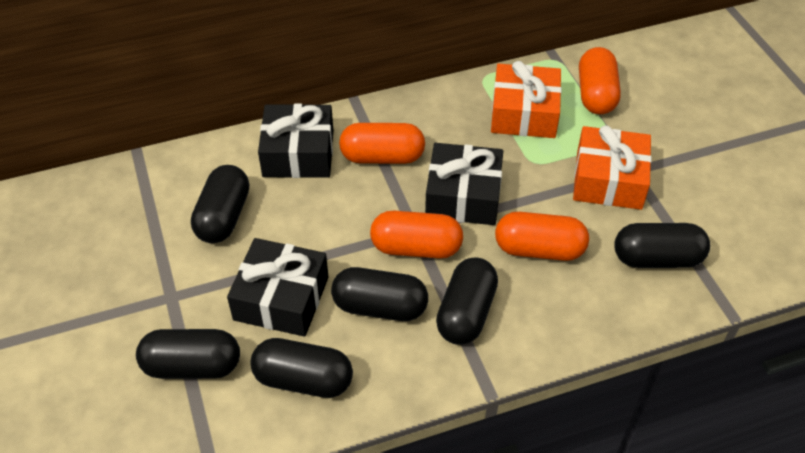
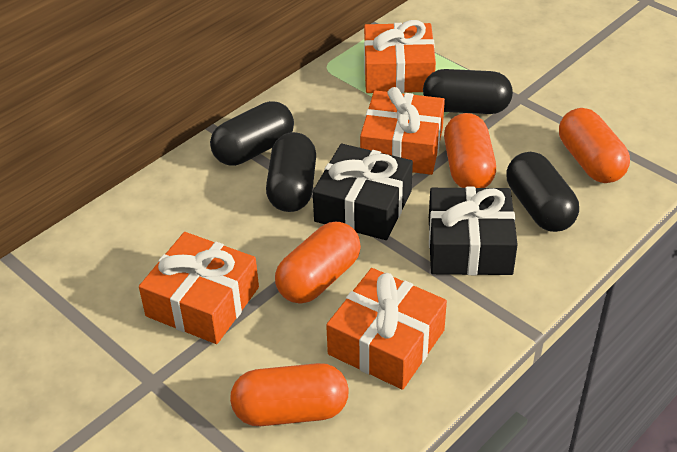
black capsule: 6 -> 4
black gift: 3 -> 2
orange gift: 2 -> 4

